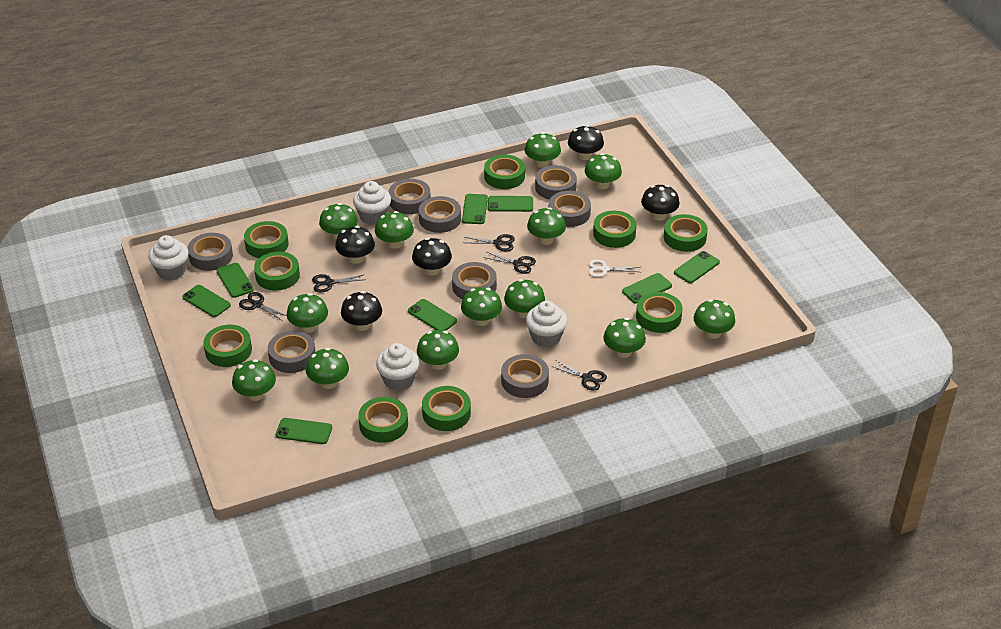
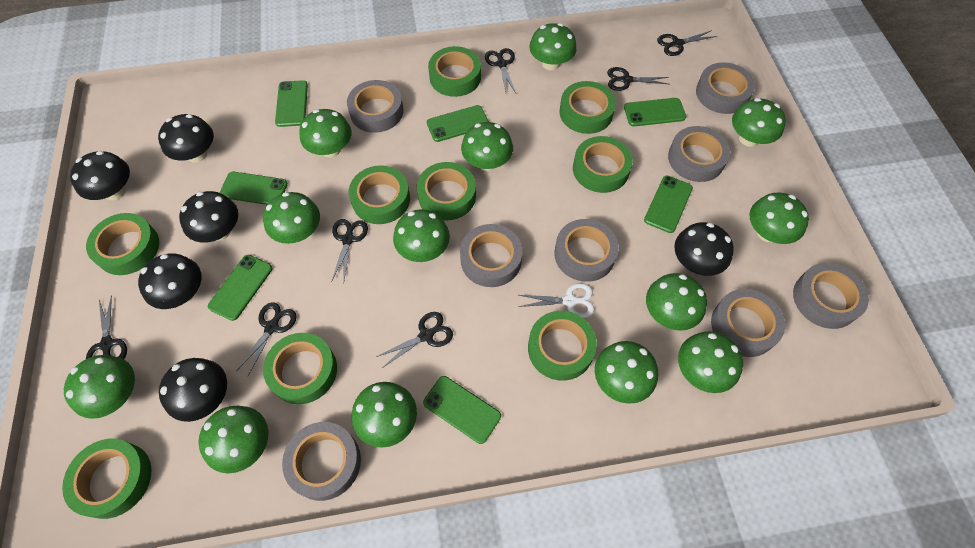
black mushroom: 5 -> 6
black scissors: 5 -> 7
green phone: 8 -> 7
white cupcake: 4 -> 0

